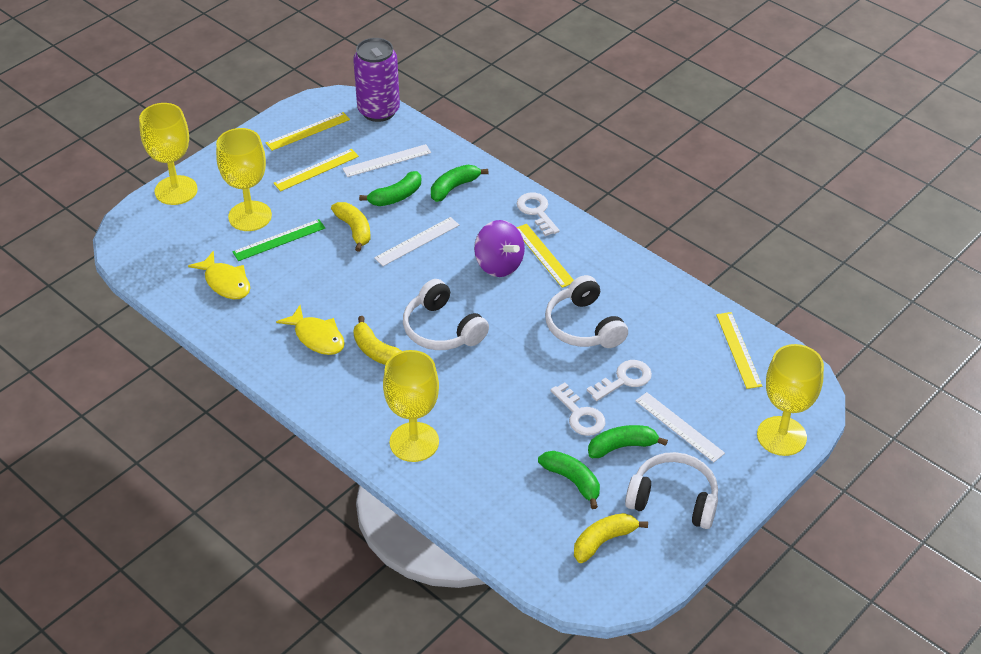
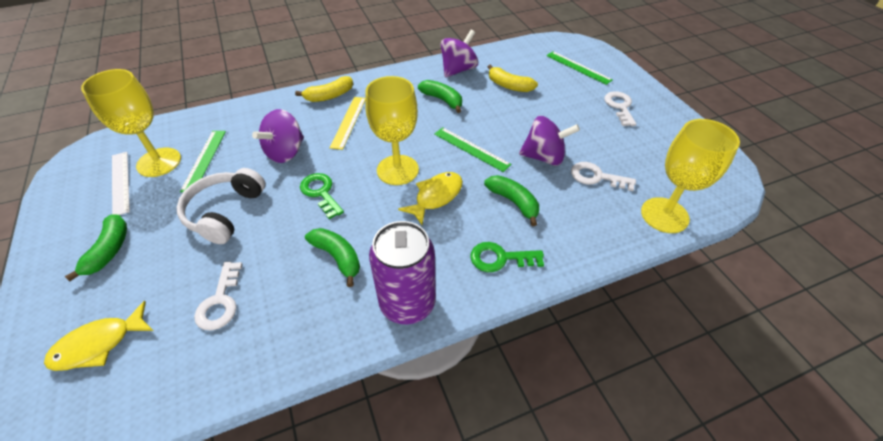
green key: 0 -> 2
green ruler: 1 -> 3
purple spinning top: 1 -> 3
white headphones: 3 -> 1
white ruler: 3 -> 1
yellow banana: 3 -> 2
yellow goblet: 4 -> 3
yellow ruler: 4 -> 1

